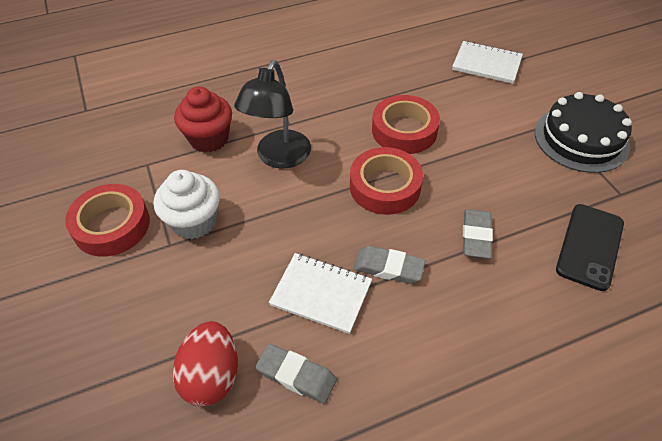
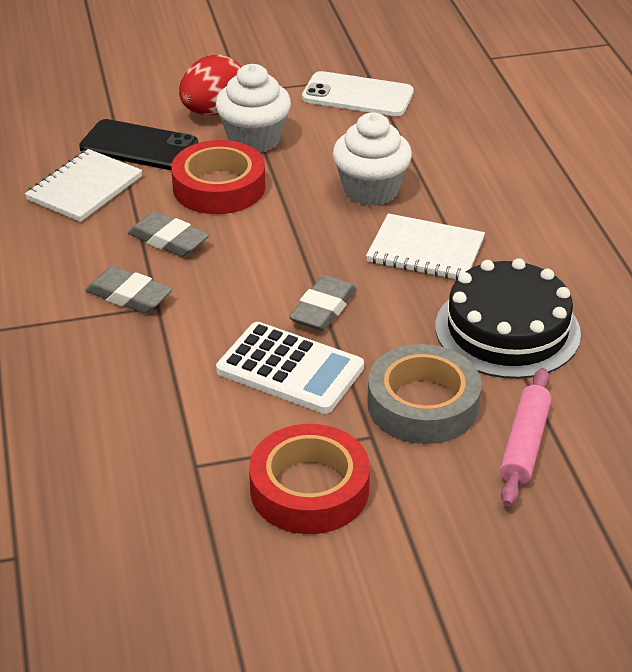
black lamp: 1 -> 0
grey tape: 0 -> 1
pink rolling pin: 0 -> 1
red cupcake: 1 -> 0
red tape: 3 -> 2
white calculator: 0 -> 1
white cupcake: 1 -> 2
white phone: 0 -> 1

